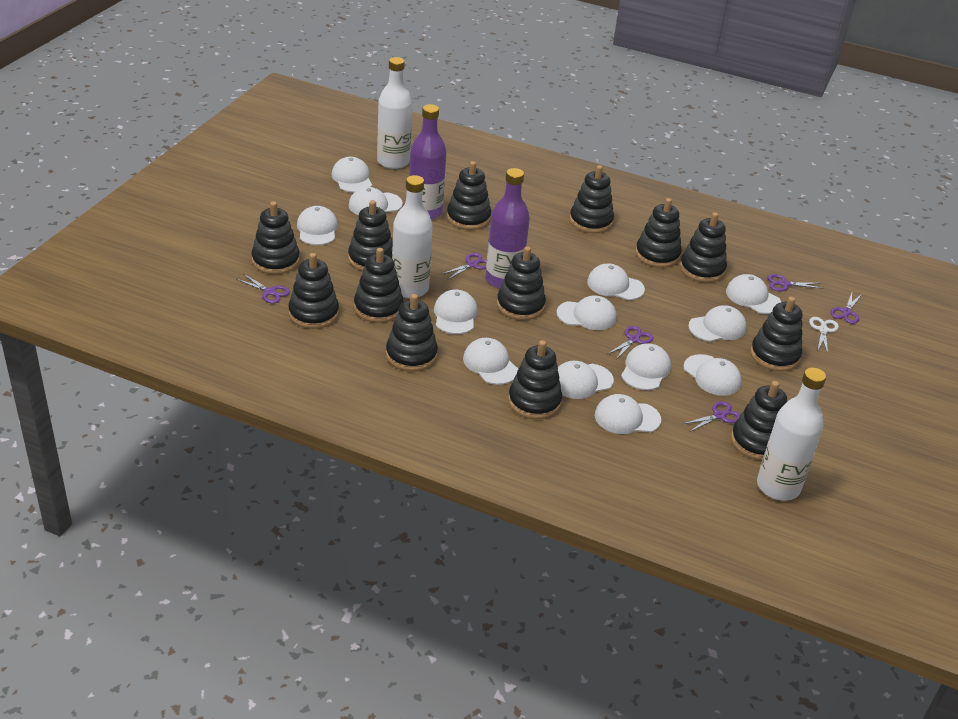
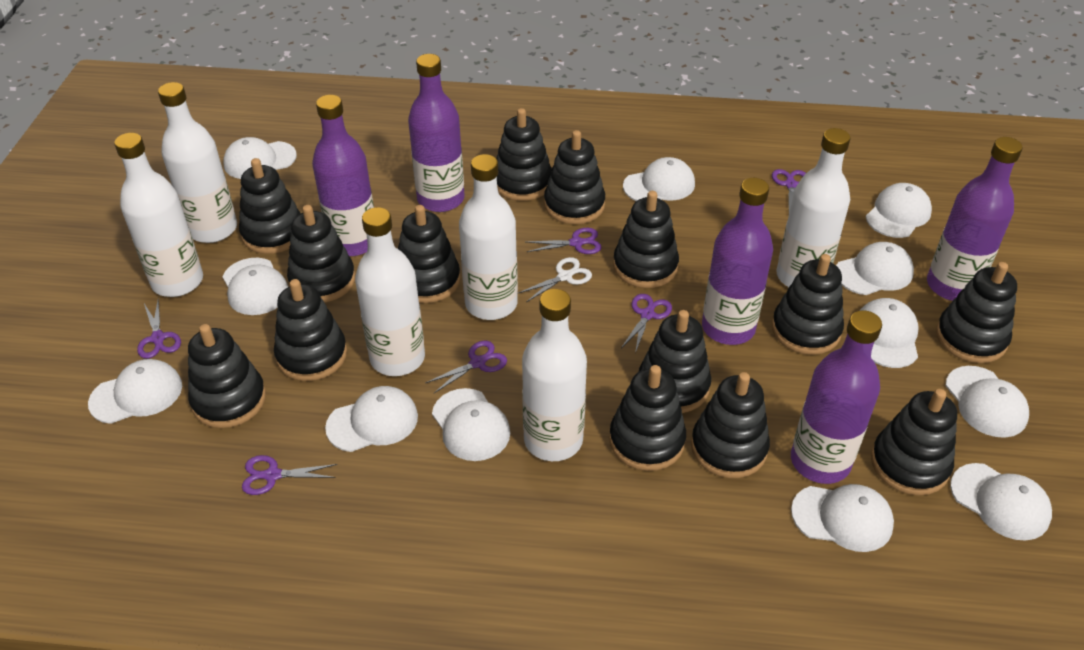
black stacking toy: 13 -> 14
purple bottle: 2 -> 5
white bottle: 3 -> 6
white cap: 13 -> 12

